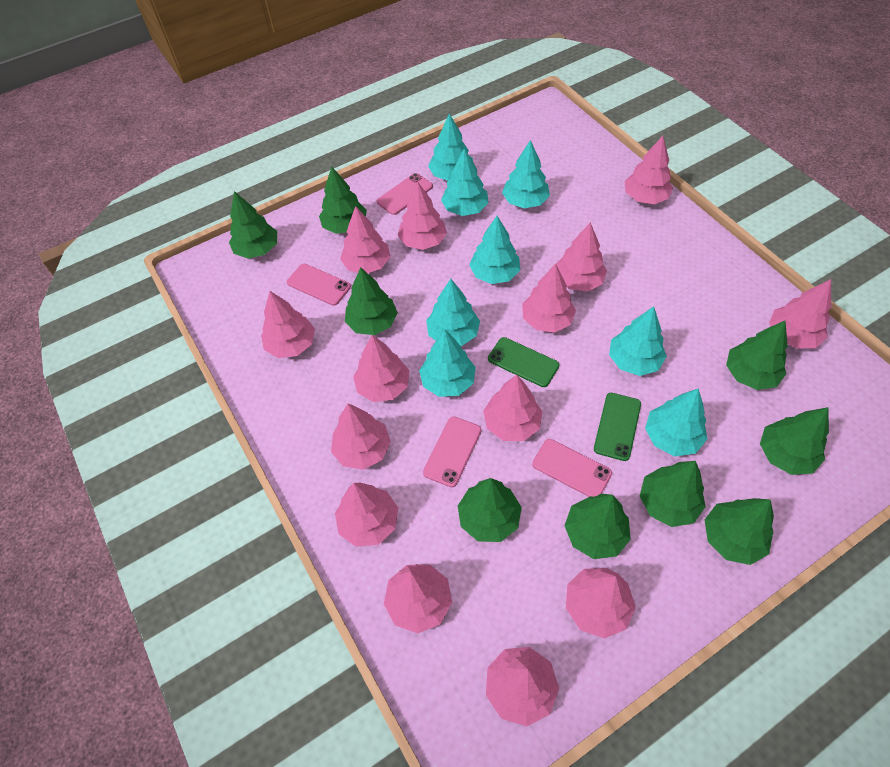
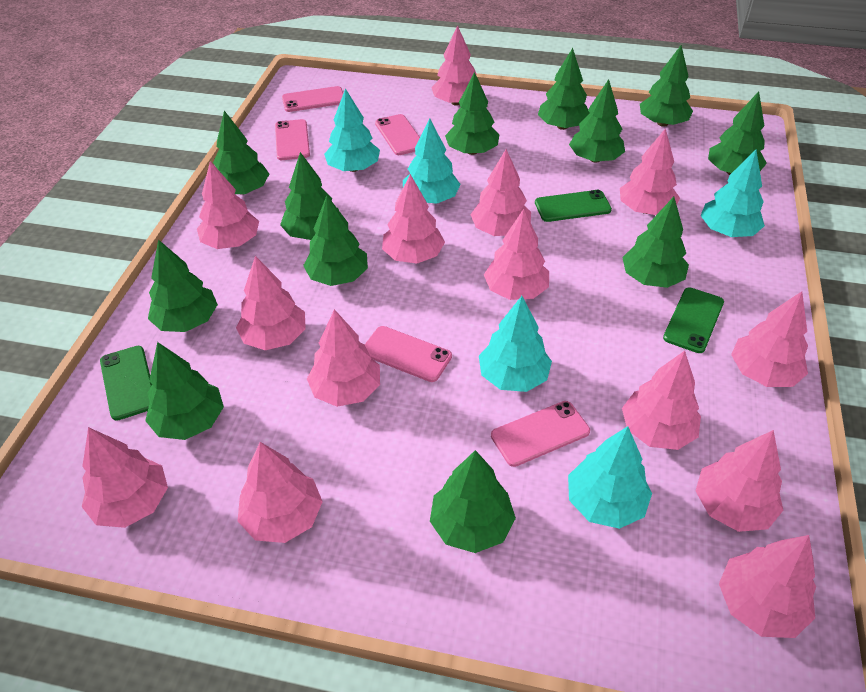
green phone: 2 -> 3
green tree: 9 -> 12
pink phone: 4 -> 5
turquoise tree: 8 -> 5

